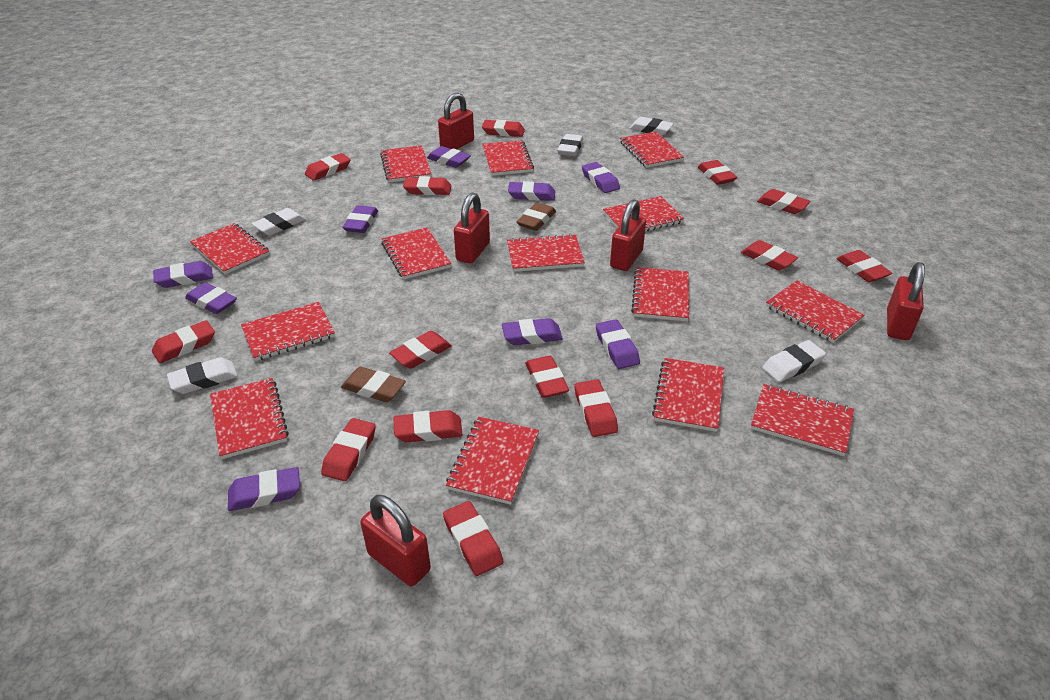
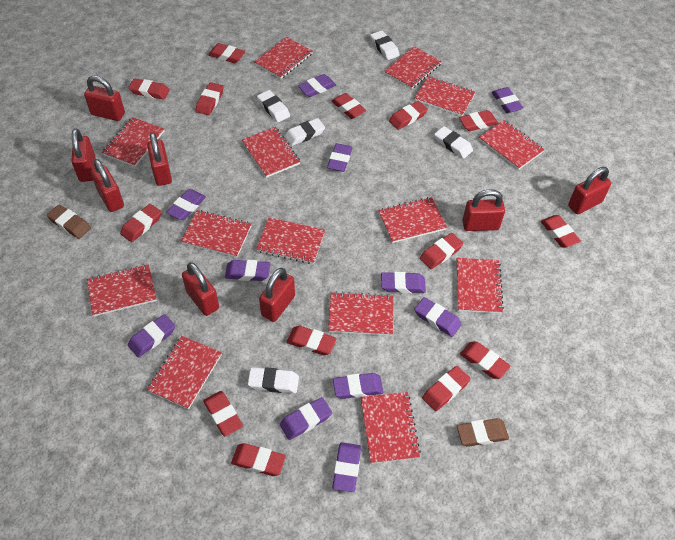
purple eraser: 9 -> 11
red padlock: 5 -> 8

